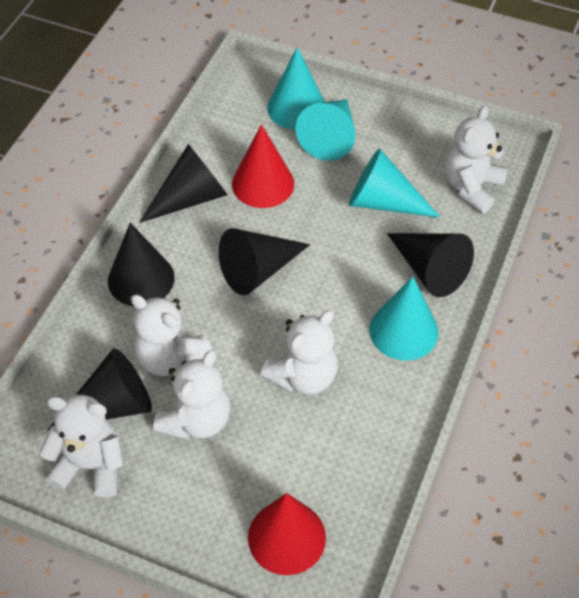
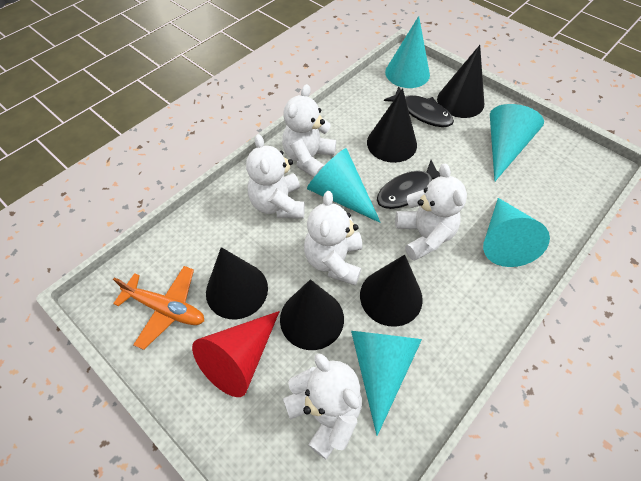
black fish: 0 -> 2
orange plane: 0 -> 1
red cone: 2 -> 1
turquoise cone: 4 -> 5

